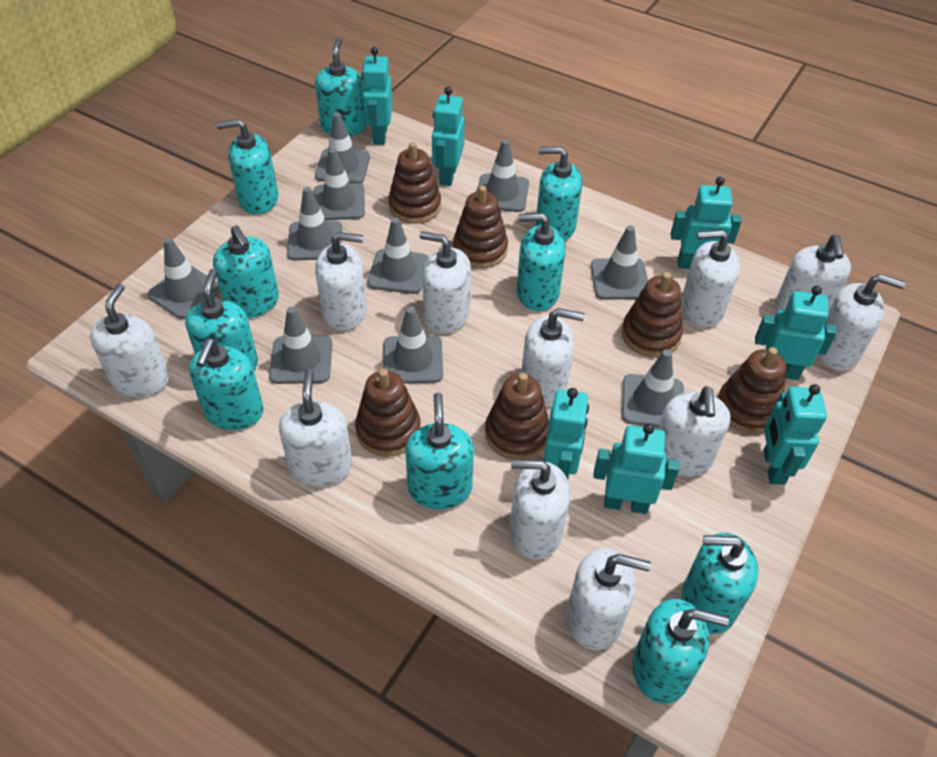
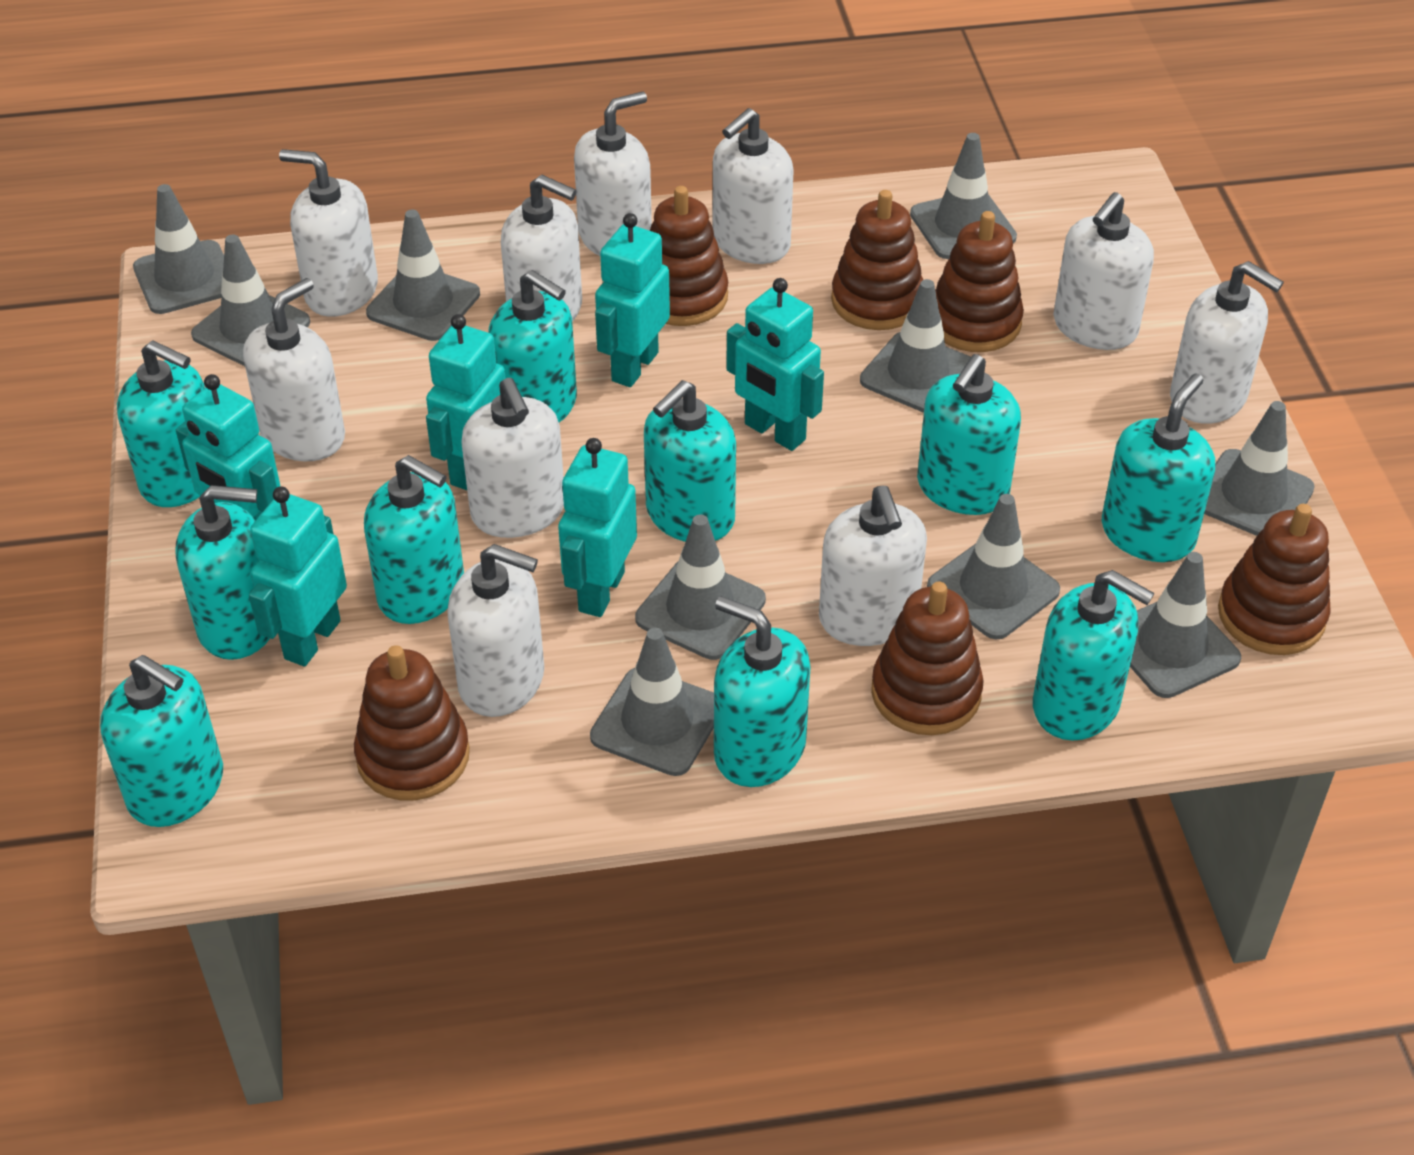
turquoise robot: 7 -> 6
white soap dispenser: 11 -> 10

